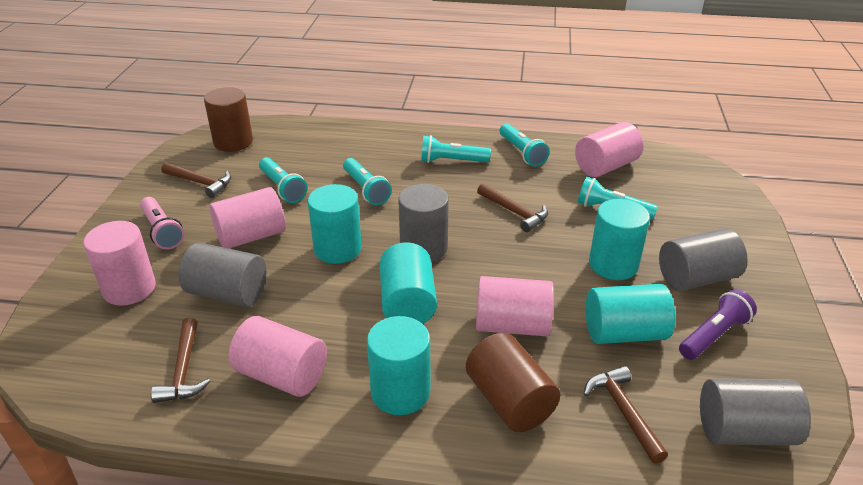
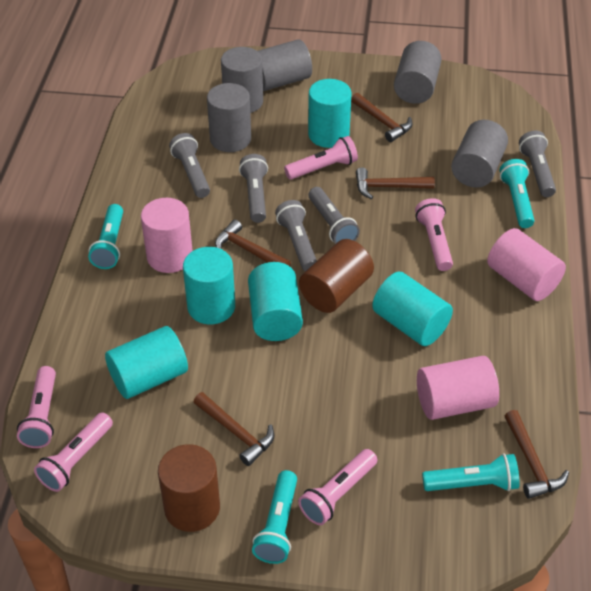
brown hammer: 4 -> 5
grey cylinder: 4 -> 5
grey flashlight: 0 -> 5
pink cylinder: 5 -> 3
pink flashlight: 1 -> 5
purple flashlight: 1 -> 0
turquoise flashlight: 5 -> 4

